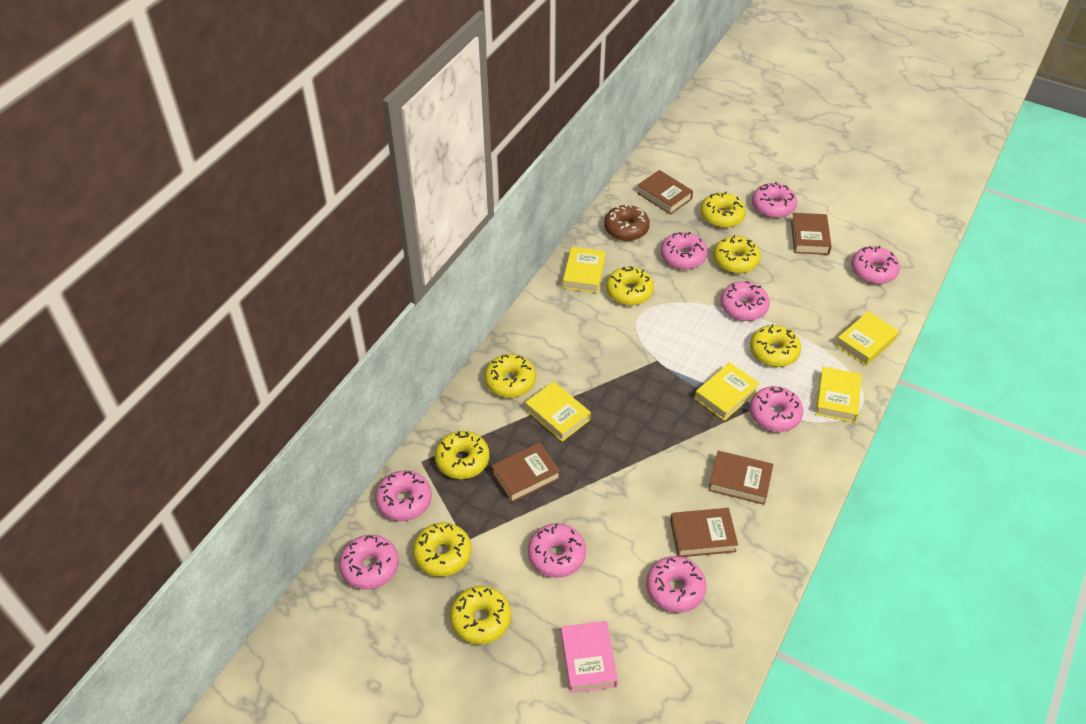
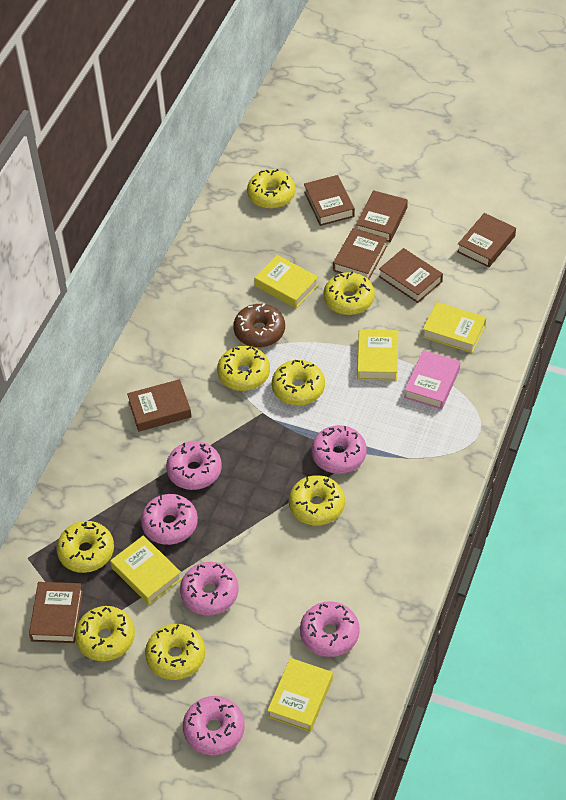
brown book: 5 -> 7
pink donut: 9 -> 6

